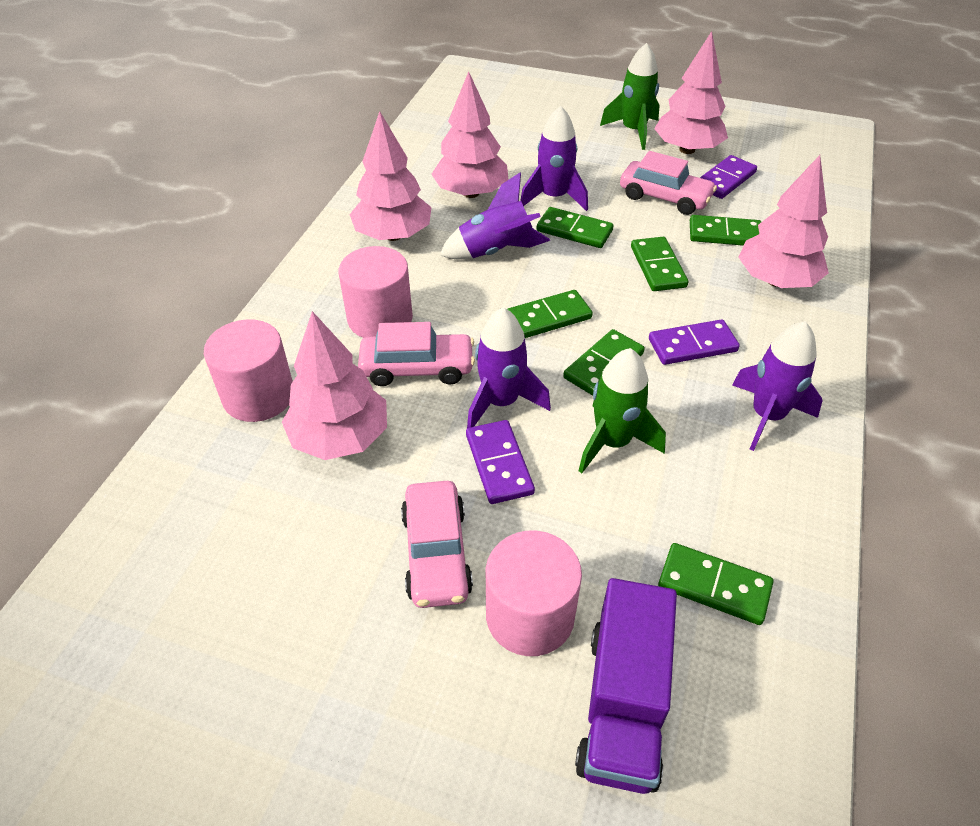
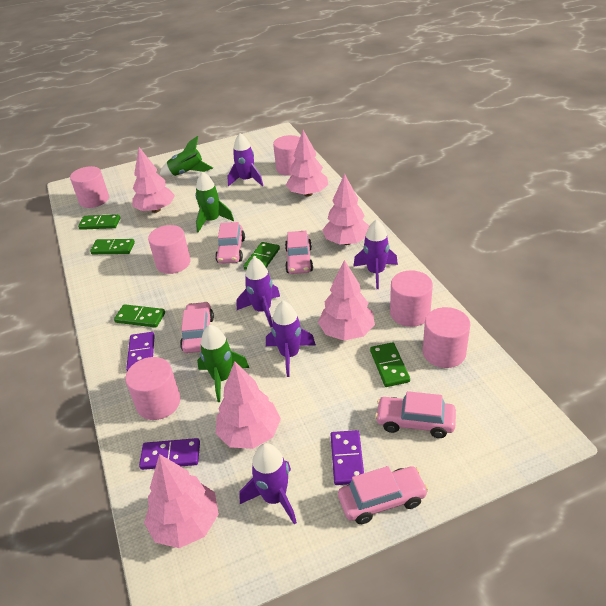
green domino: 6 -> 5
green rocket: 2 -> 3
pink car: 3 -> 5
pink cylinder: 3 -> 6
pink tree: 5 -> 6
purple rocket: 4 -> 5
purple truck: 1 -> 0

